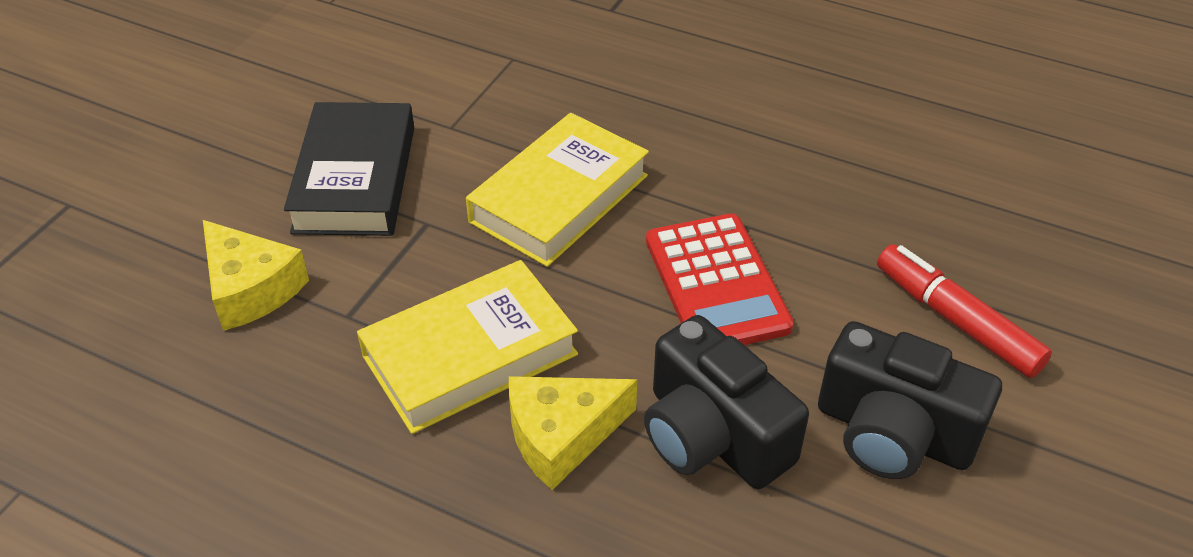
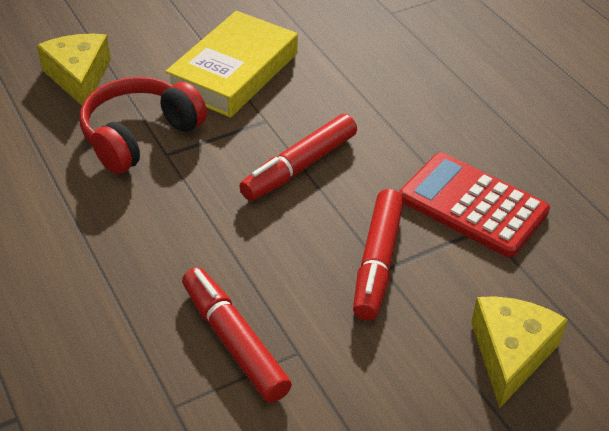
black book: 1 -> 0
black camera: 2 -> 0
red headphones: 0 -> 1
red marker: 1 -> 3
yellow book: 2 -> 1

